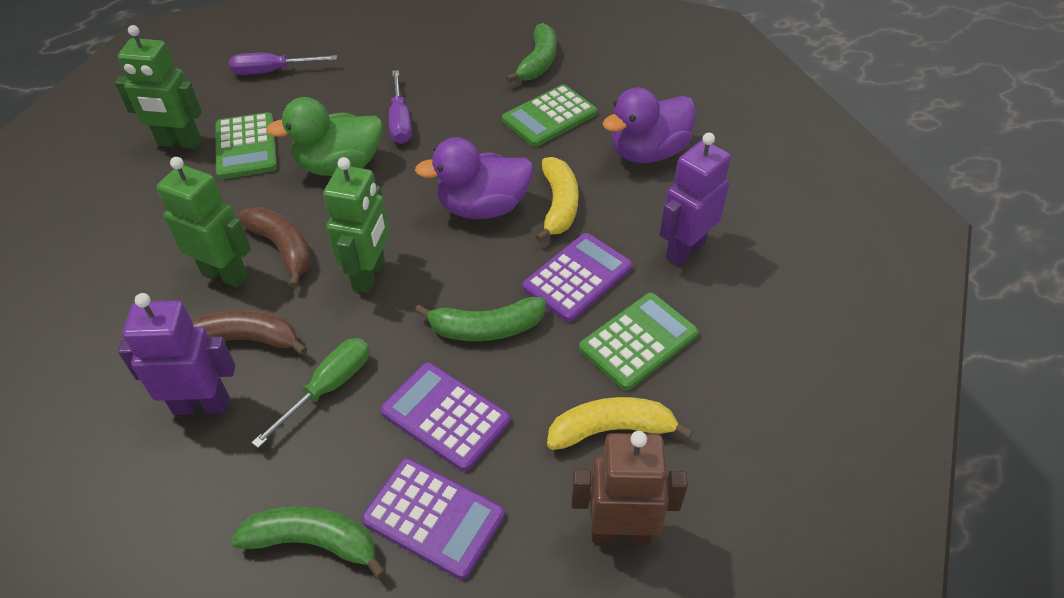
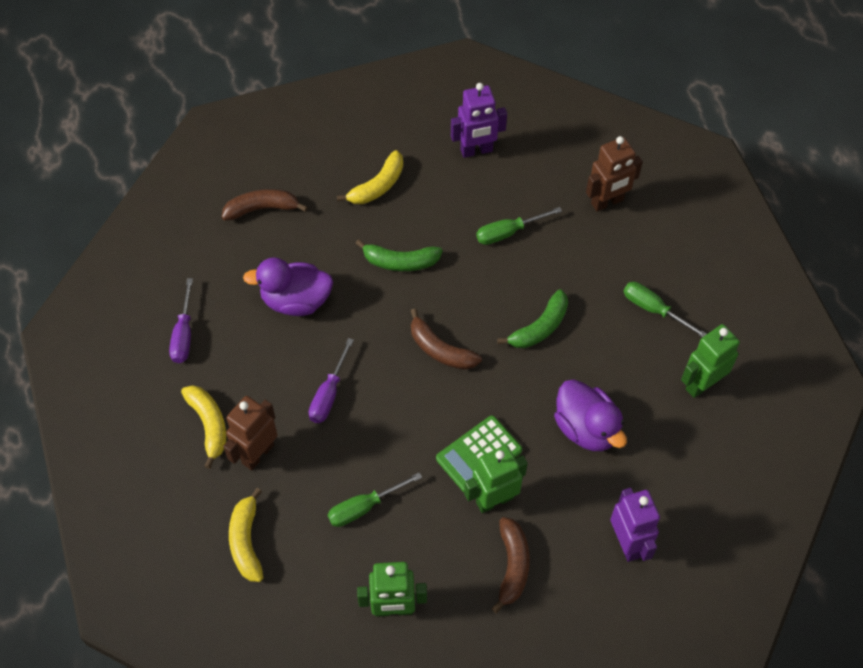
brown banana: 2 -> 3
brown robot: 1 -> 2
green banana: 3 -> 2
green calculator: 3 -> 1
green duck: 1 -> 0
green screwdriver: 1 -> 3
purple calculator: 3 -> 0
yellow banana: 2 -> 3

